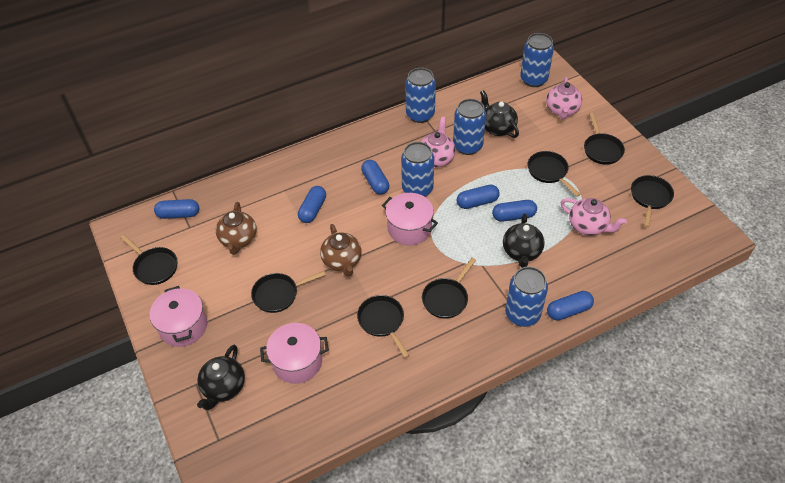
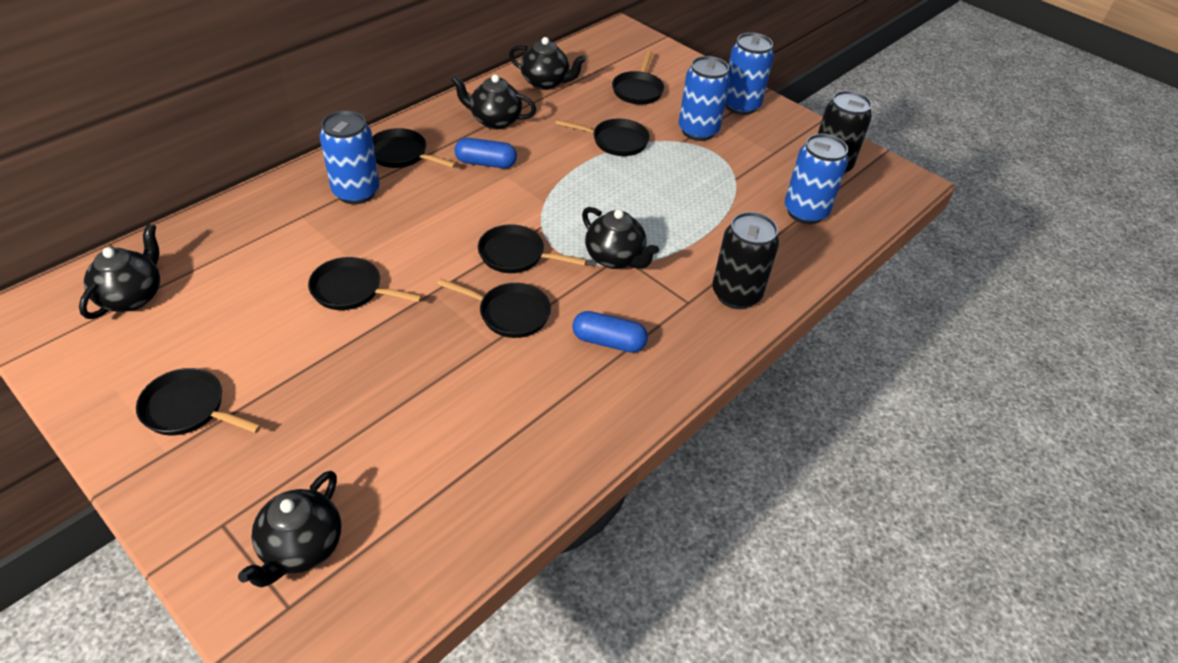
black can: 0 -> 2
black teapot: 3 -> 5
blue can: 5 -> 4
blue capsule: 6 -> 2
brown teapot: 2 -> 0
pink pot: 3 -> 0
pink teapot: 3 -> 0

